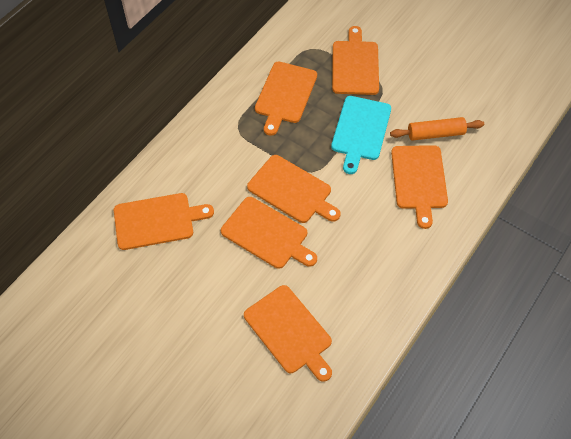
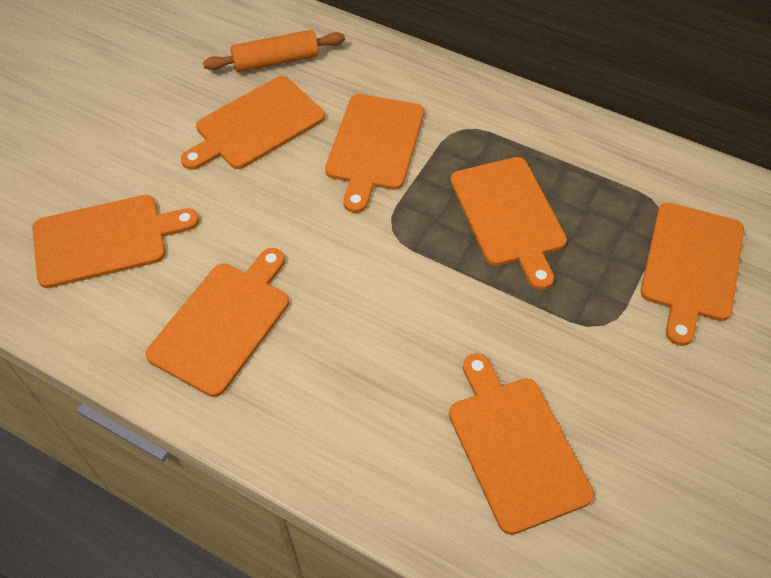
turquoise cutting board: 1 -> 0

